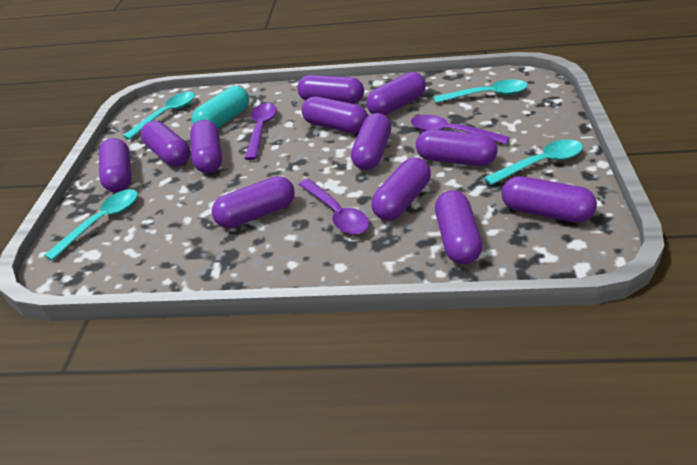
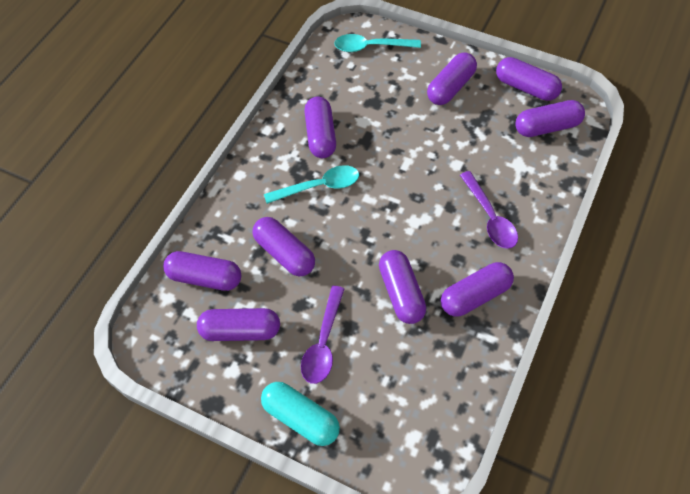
purple capsule: 12 -> 9
purple spoon: 3 -> 2
turquoise spoon: 4 -> 2

